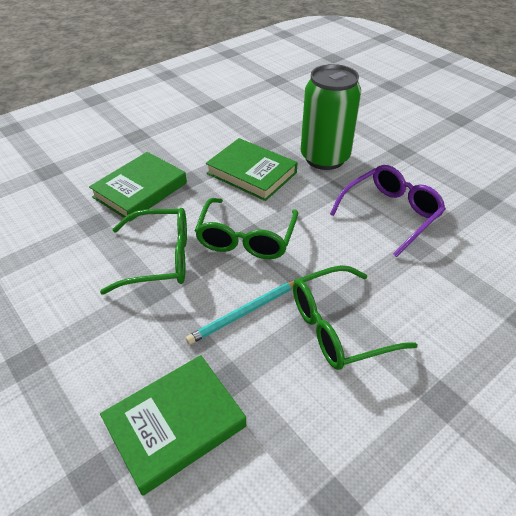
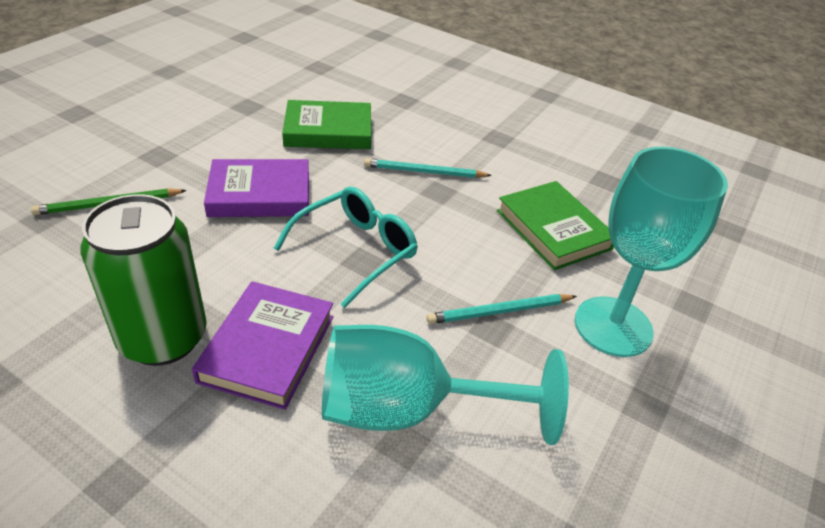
green book: 3 -> 2
green glasses: 3 -> 0
green pencil: 0 -> 1
purple book: 0 -> 2
purple glasses: 1 -> 0
turquoise glasses: 0 -> 1
turquoise goblet: 0 -> 2
turquoise pencil: 1 -> 2

